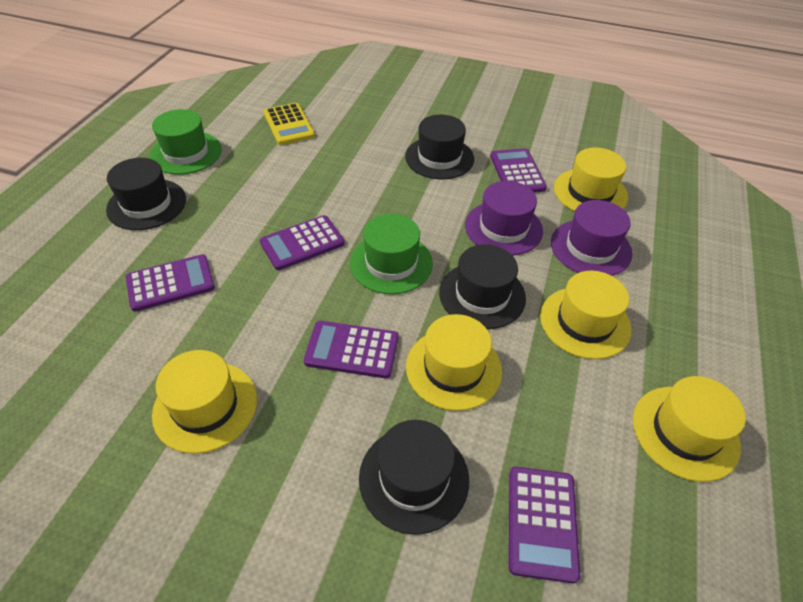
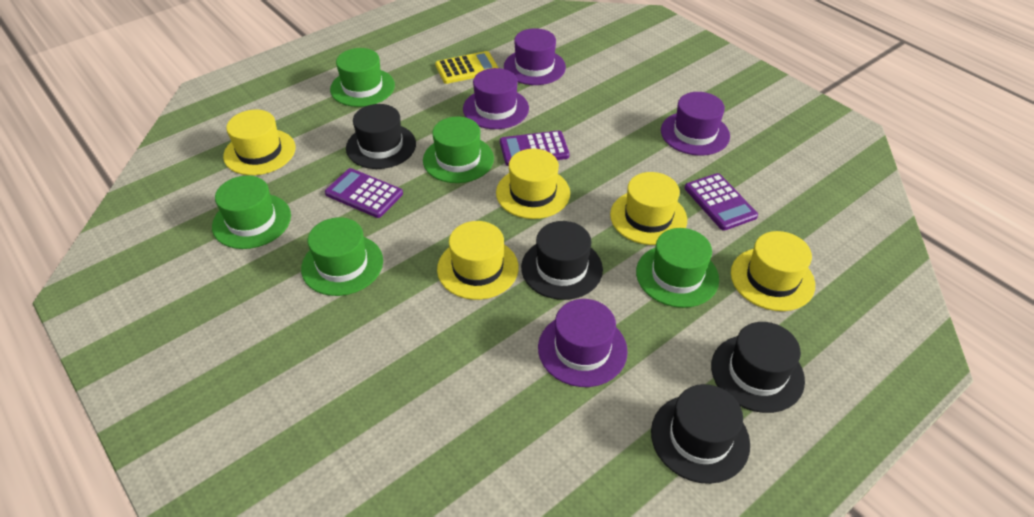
green hat: 2 -> 5
purple calculator: 5 -> 3
purple hat: 2 -> 4

